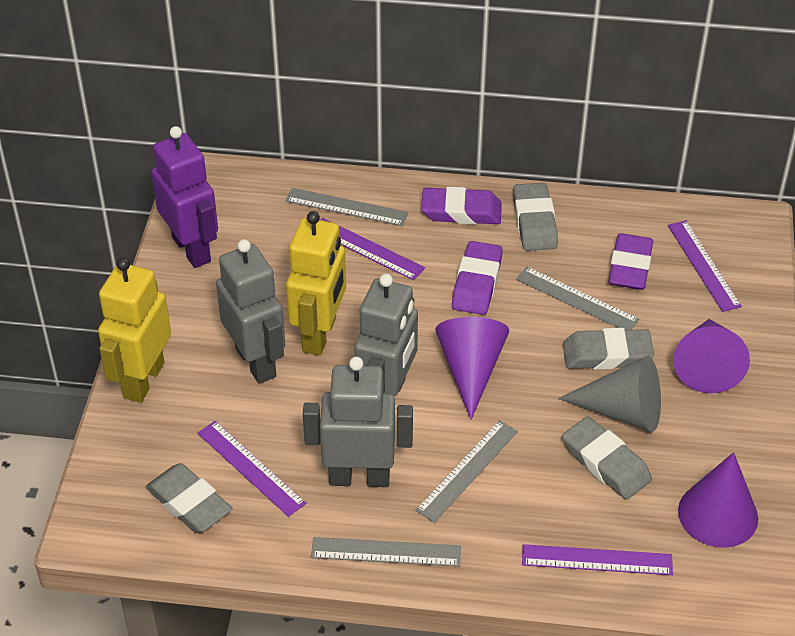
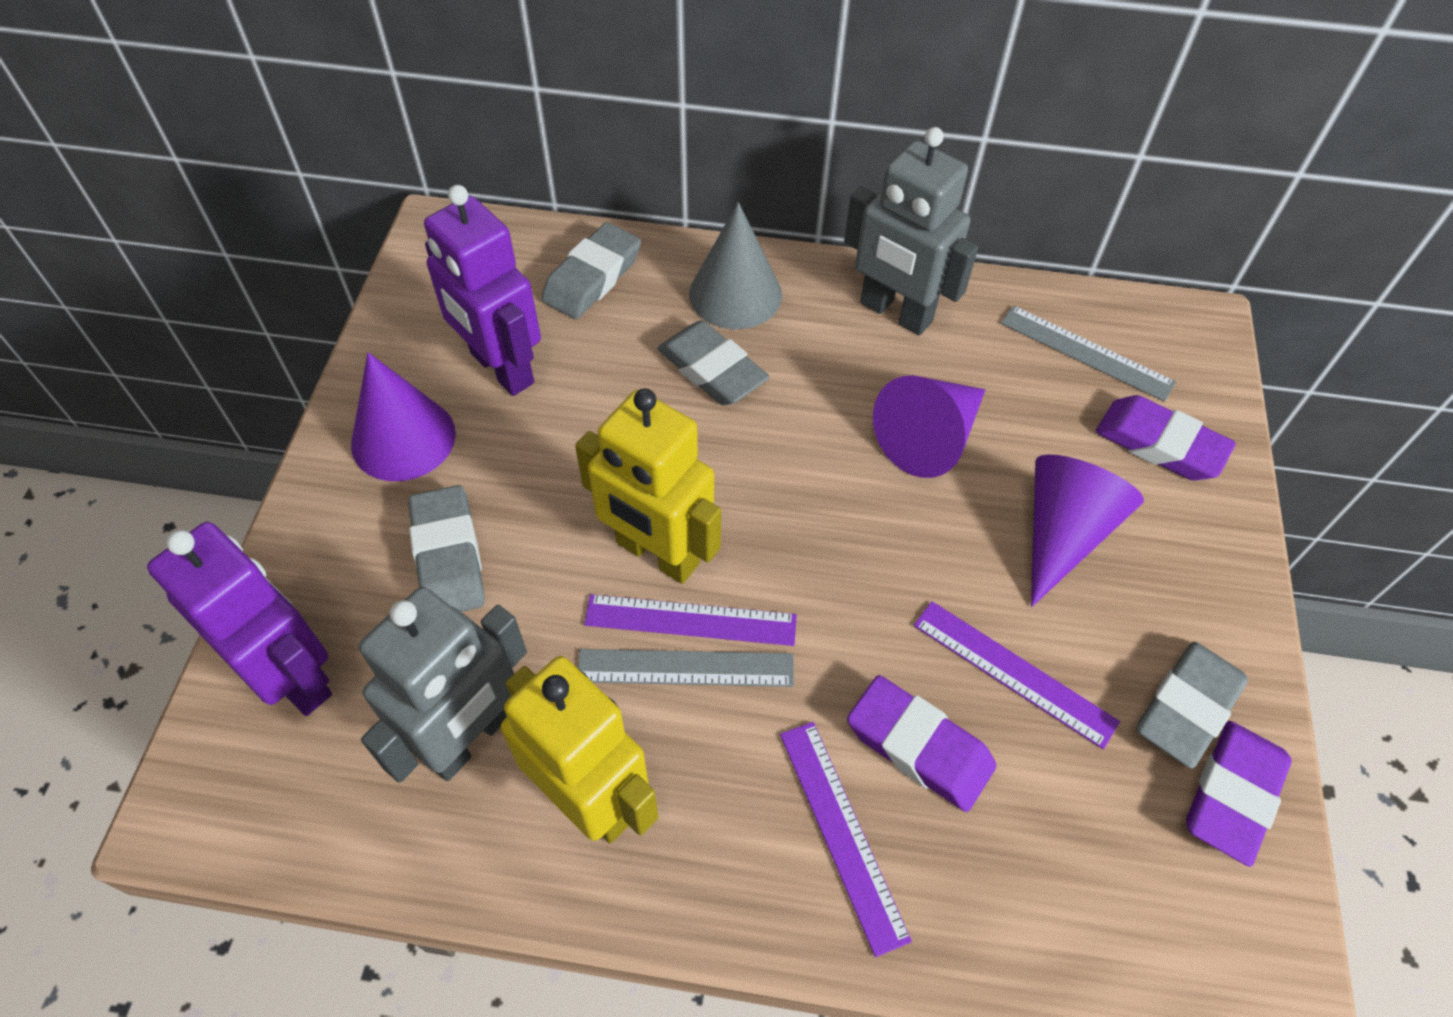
grey robot: 3 -> 2
grey ruler: 4 -> 2
purple robot: 1 -> 2
purple ruler: 4 -> 3

